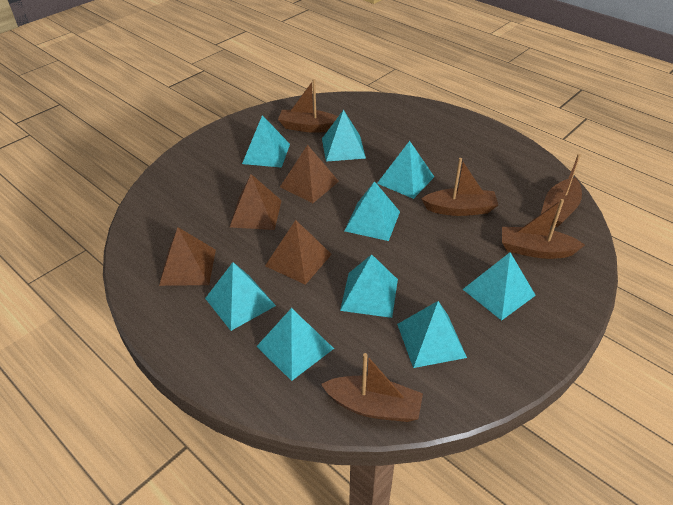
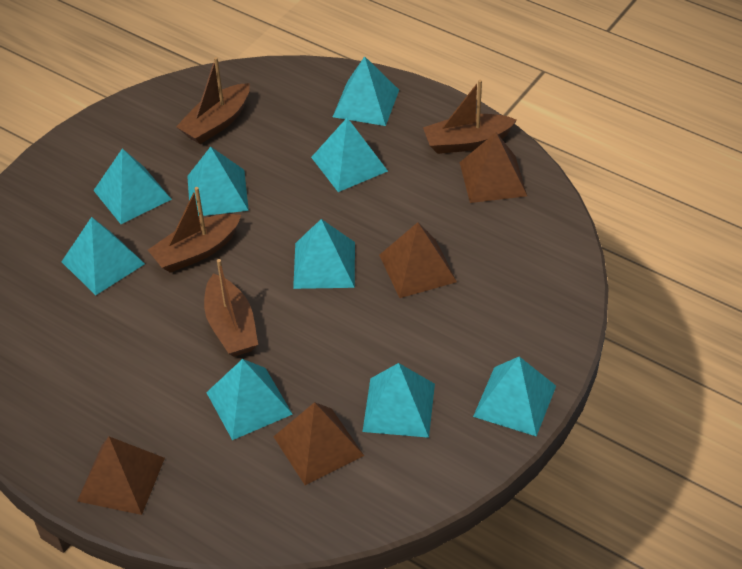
brown boat: 5 -> 4

